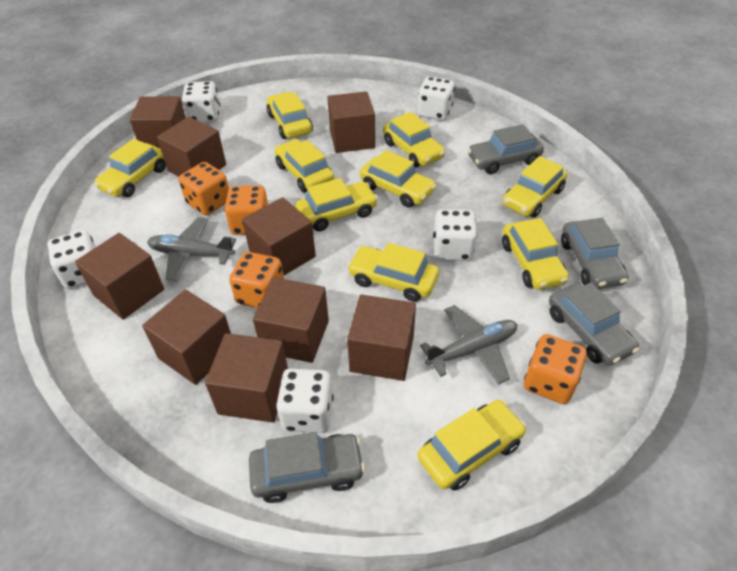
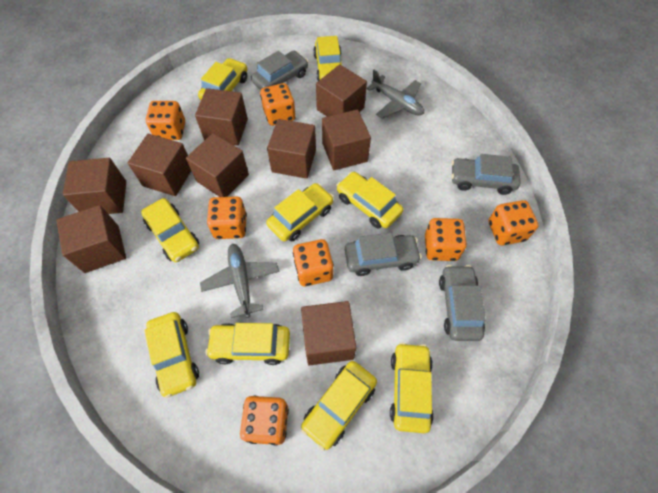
orange dice: 4 -> 7
white dice: 5 -> 0
yellow car: 10 -> 9

